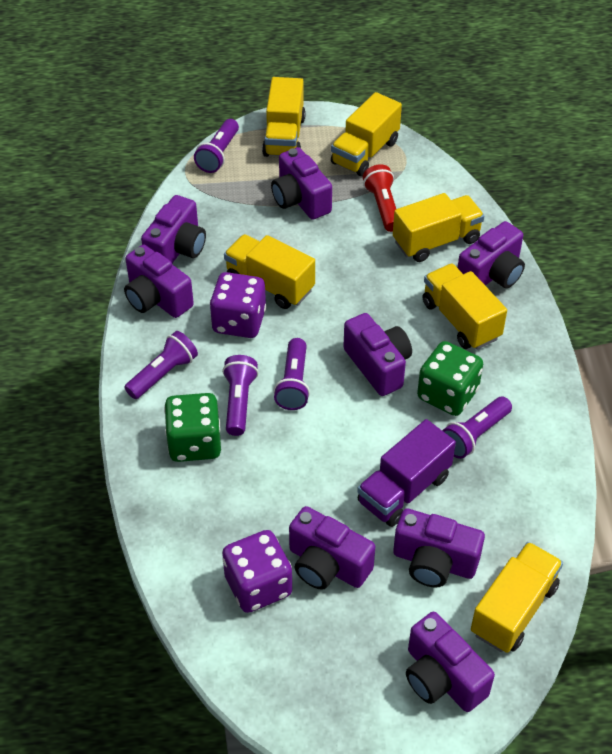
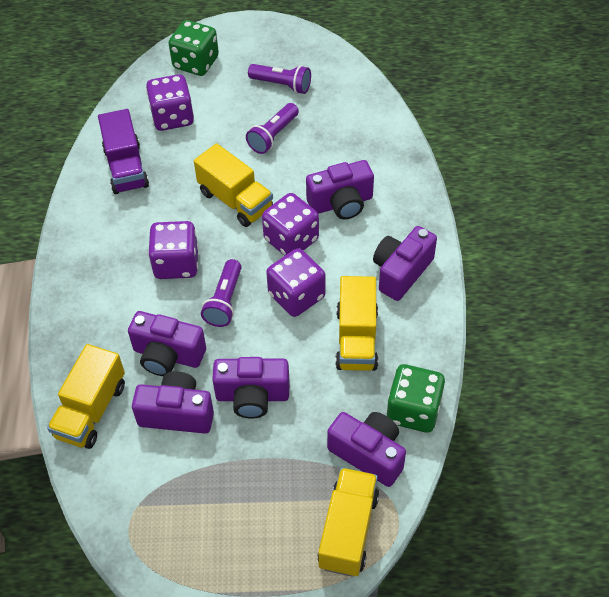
purple camera: 8 -> 6
purple dice: 2 -> 4
purple flashlight: 5 -> 3
red flashlight: 1 -> 0
yellow truck: 6 -> 4

